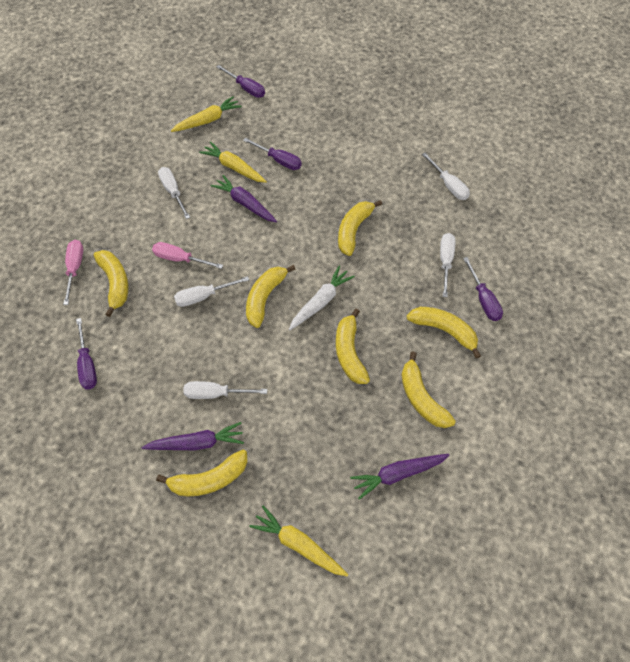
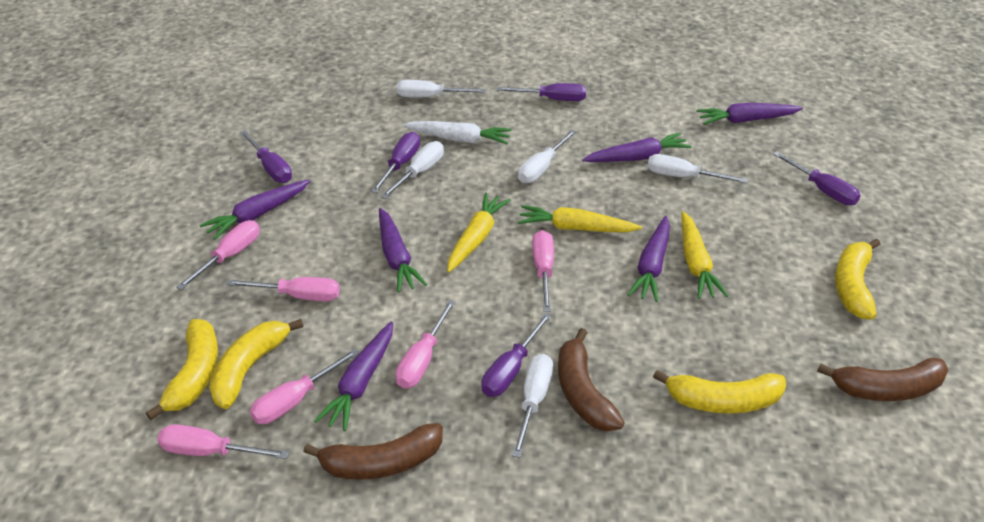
brown banana: 0 -> 3
pink screwdriver: 2 -> 6
purple carrot: 3 -> 6
purple screwdriver: 4 -> 5
yellow banana: 7 -> 4

